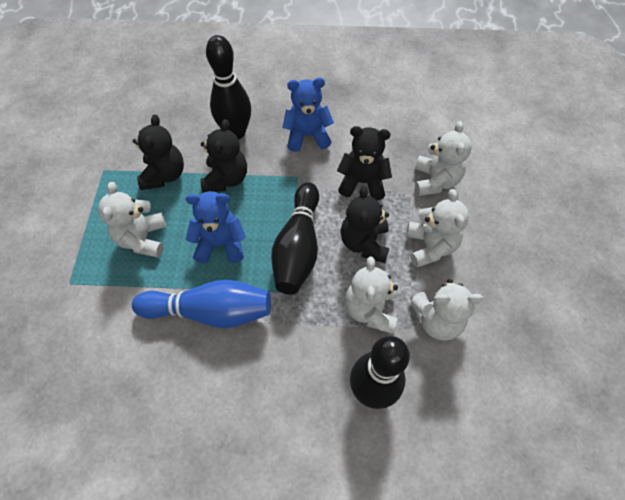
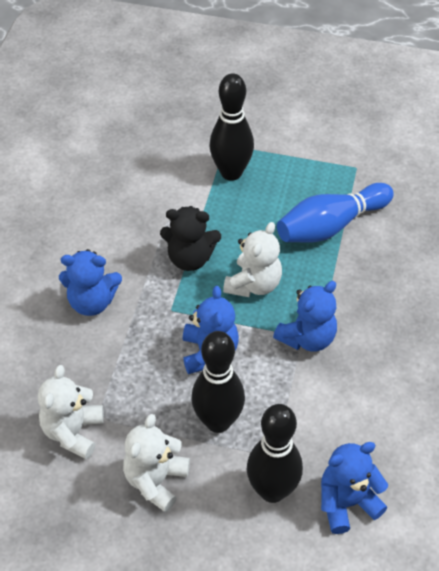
black teddy bear: 4 -> 1
blue teddy bear: 2 -> 4
white teddy bear: 5 -> 3

